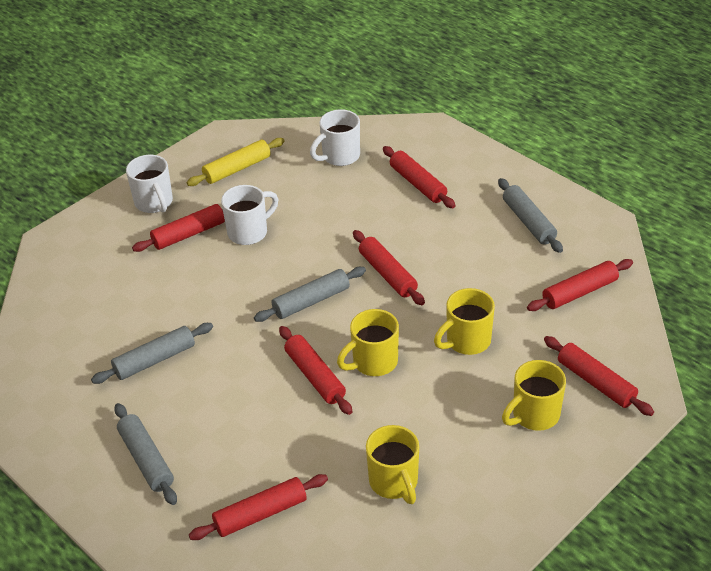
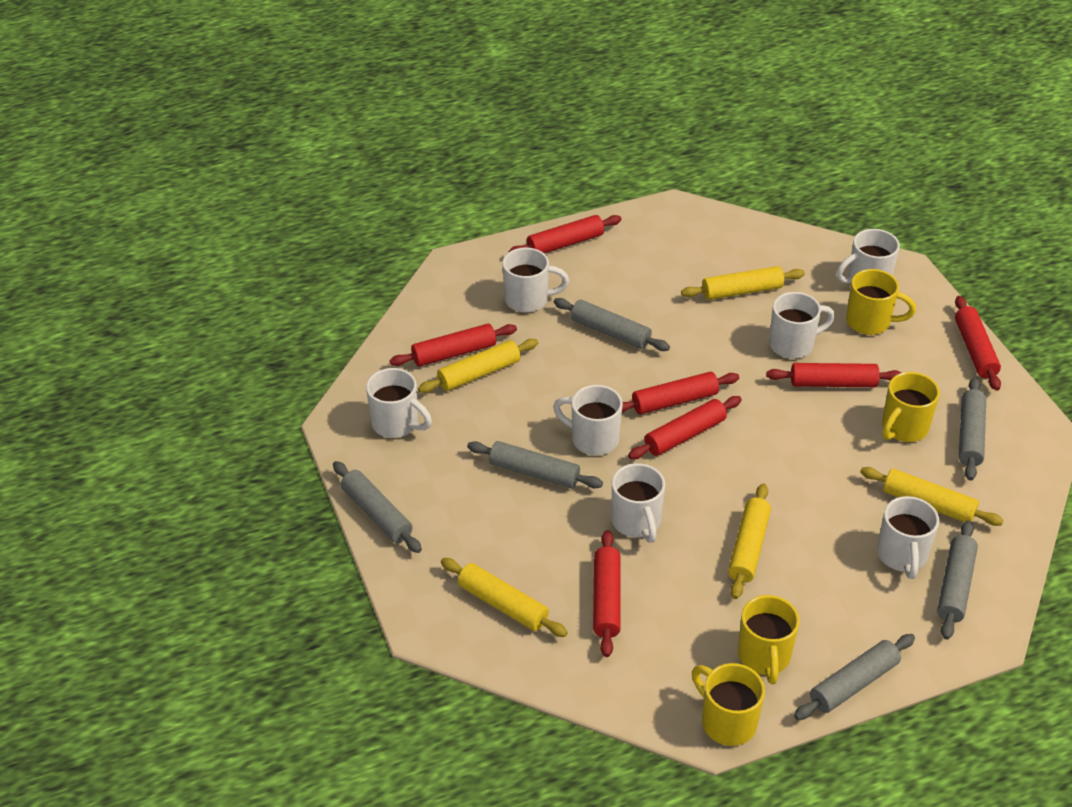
grey rolling pin: 4 -> 6
white mug: 3 -> 7
yellow rolling pin: 1 -> 5

